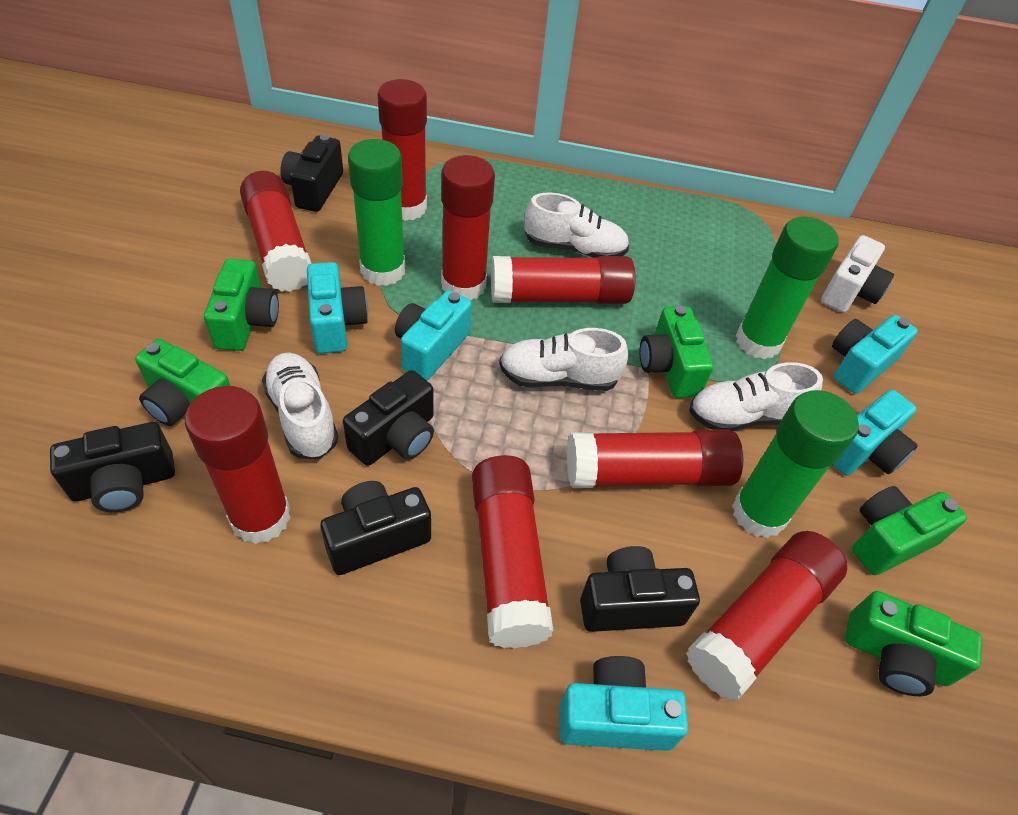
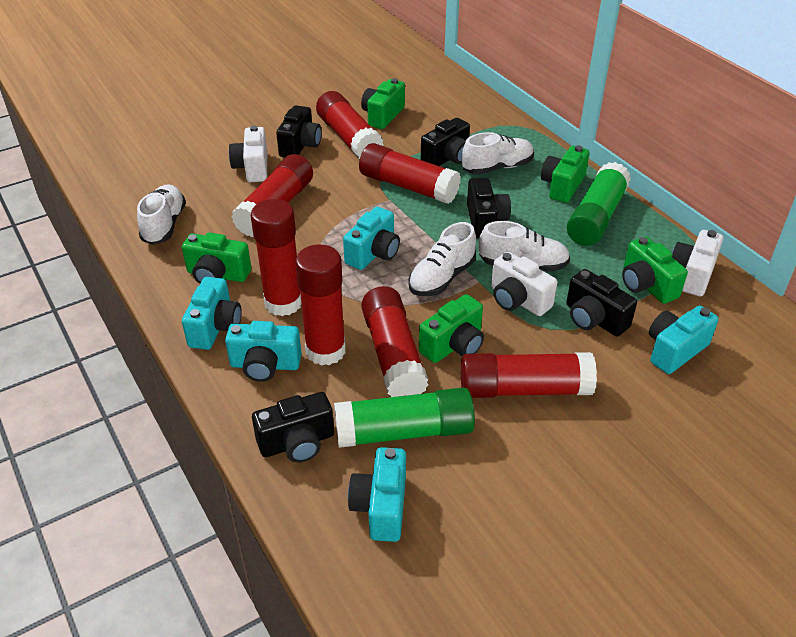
green glue stick: 3 -> 2
red glue stick: 8 -> 7
white camera: 1 -> 3

